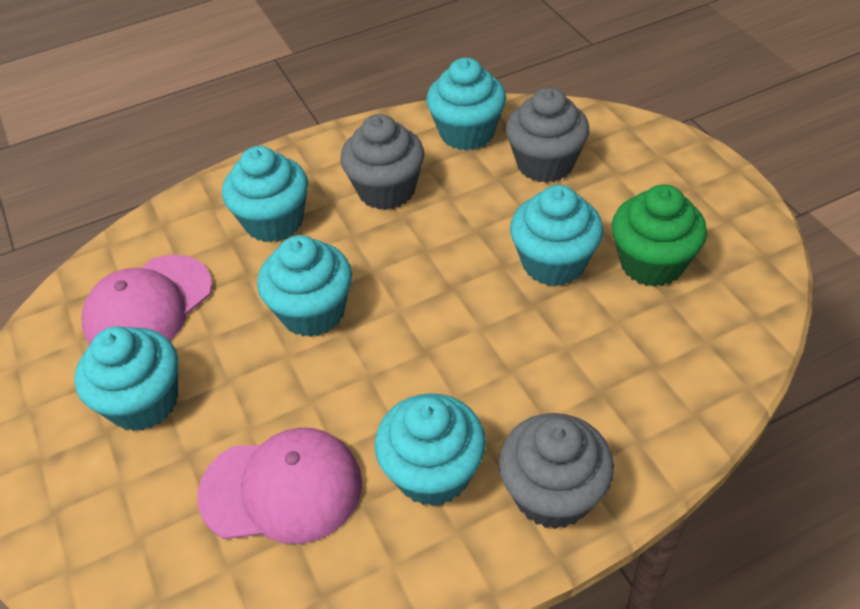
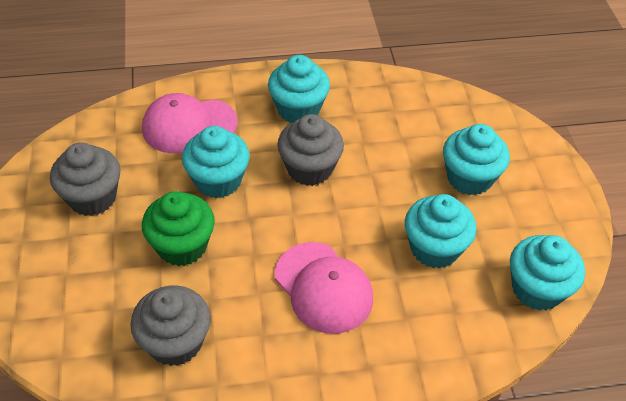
turquoise cupcake: 6 -> 5

